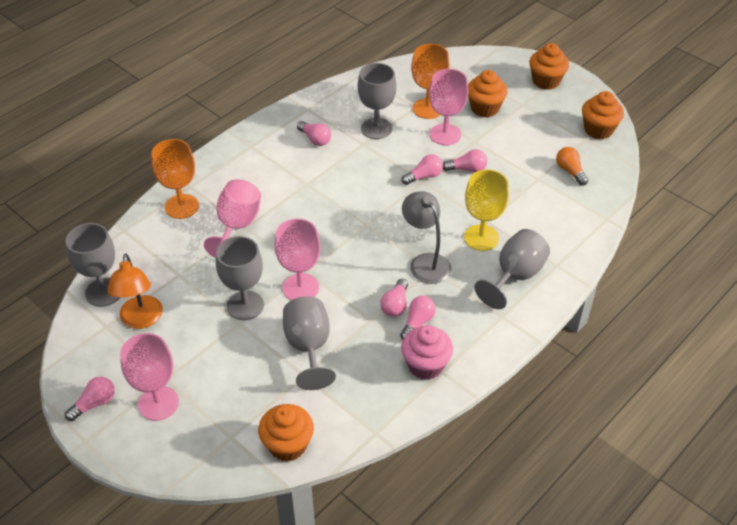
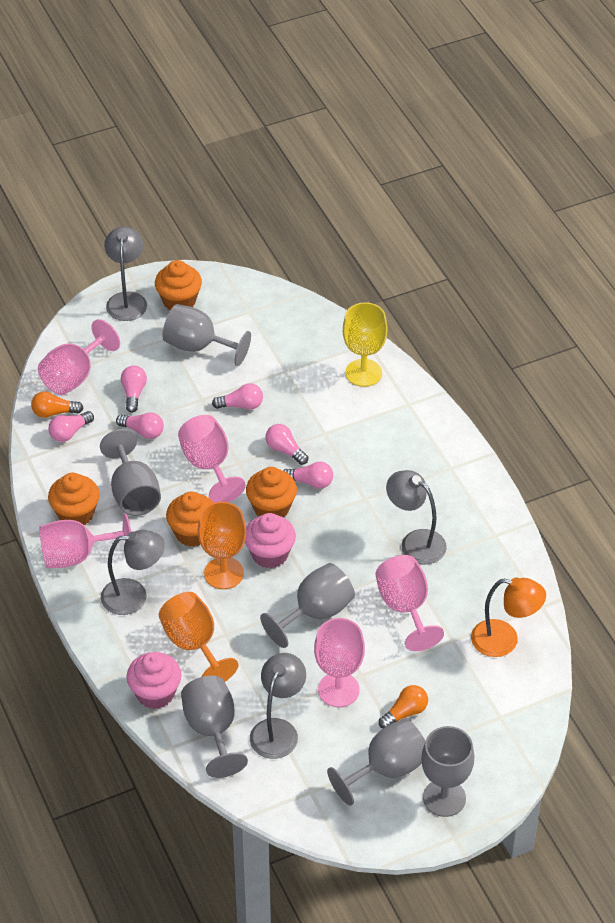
grey goblet: 5 -> 6
grey lamp: 1 -> 4
orange light bulb: 1 -> 2
pink cupcake: 1 -> 2
pink goblet: 4 -> 5

